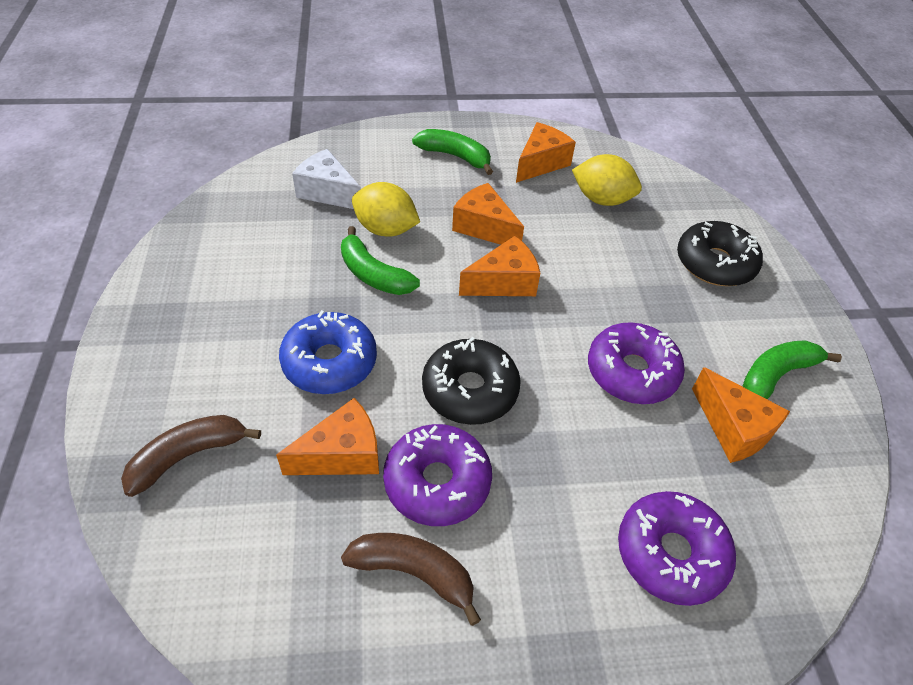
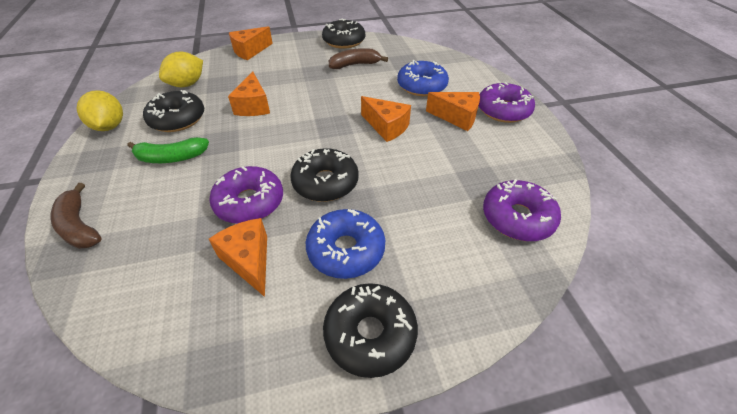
black donut: 2 -> 4
blue donut: 1 -> 2
green banana: 3 -> 1
white cheese: 1 -> 0

